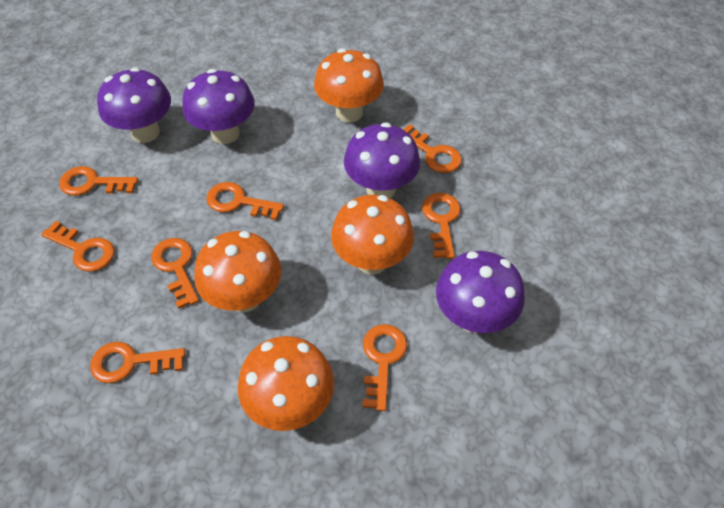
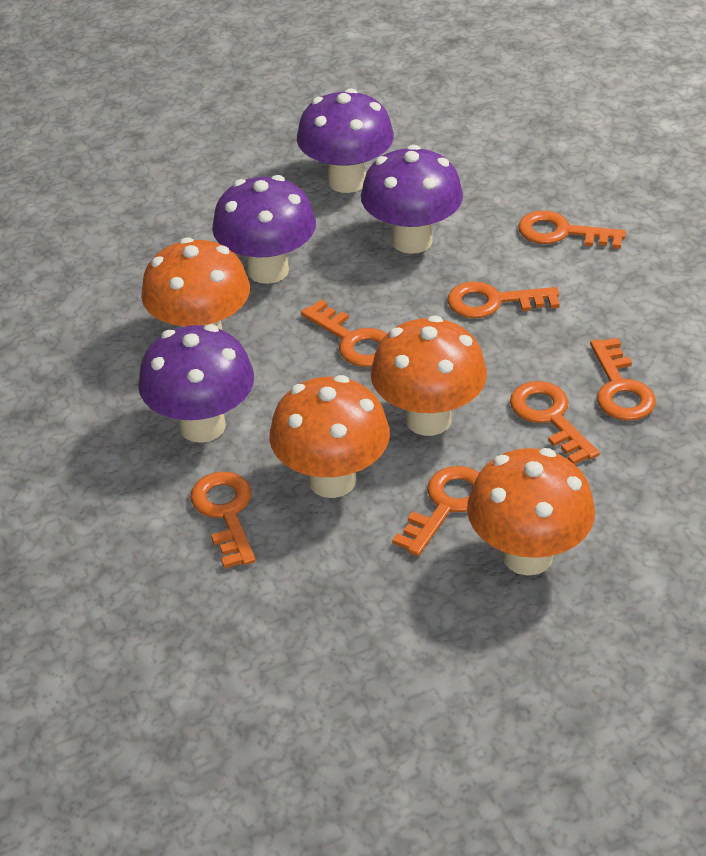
orange key: 8 -> 7

